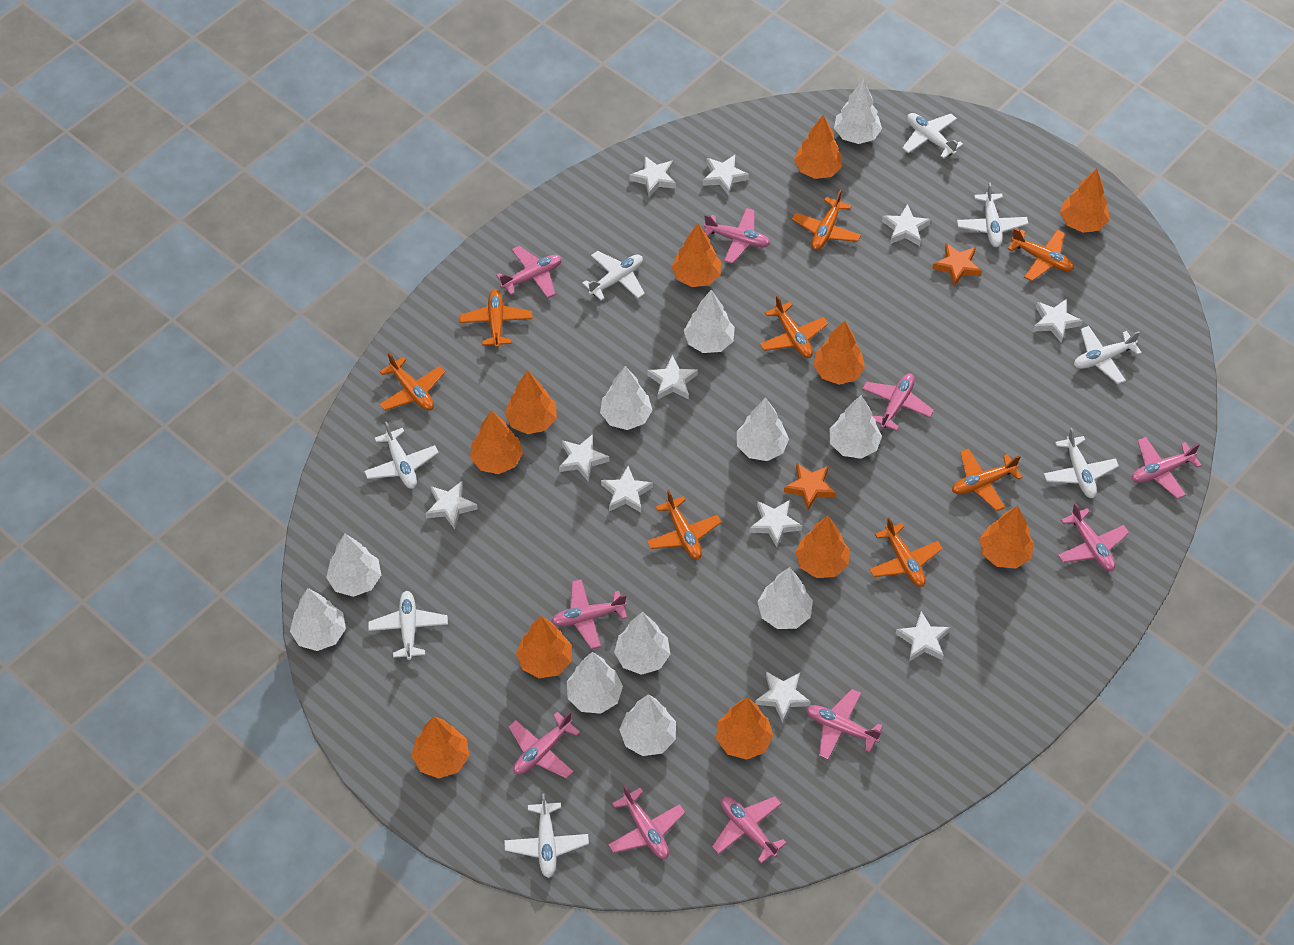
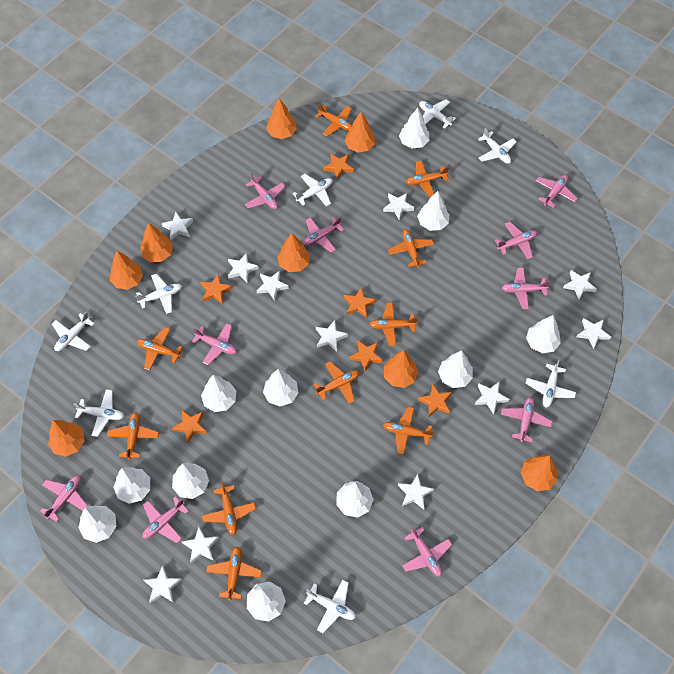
orange plane: 8 -> 10
orange star: 2 -> 6
orange tree: 11 -> 8

